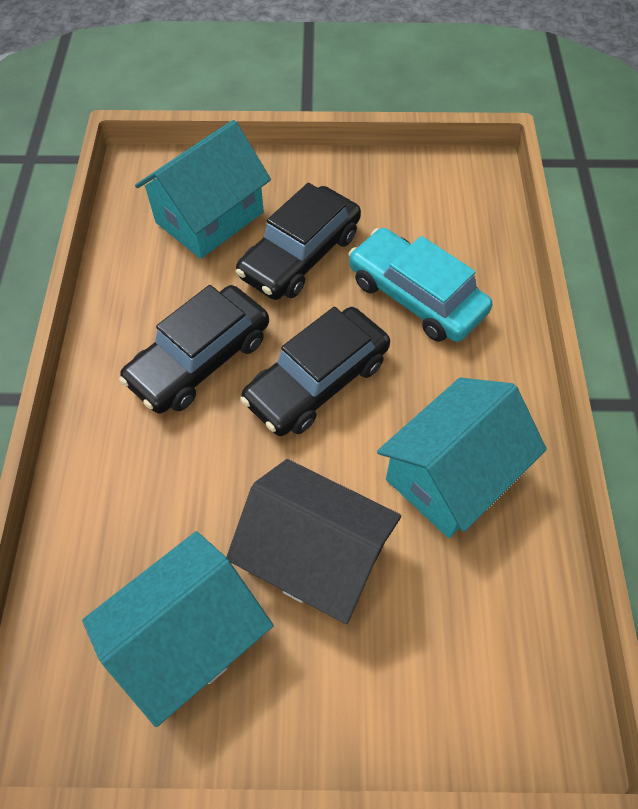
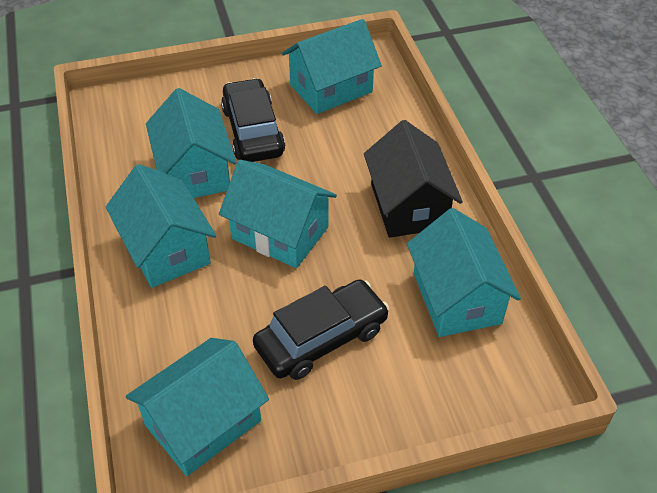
black car: 3 -> 2
turquoise car: 1 -> 0
turquoise house: 3 -> 6

